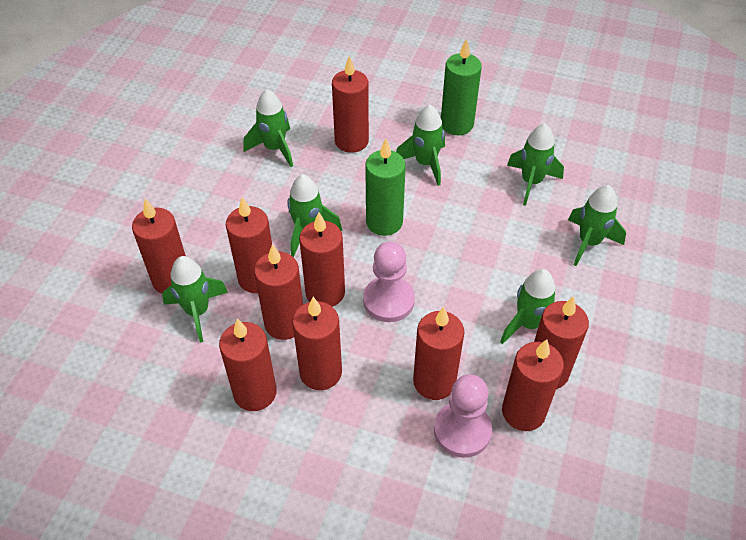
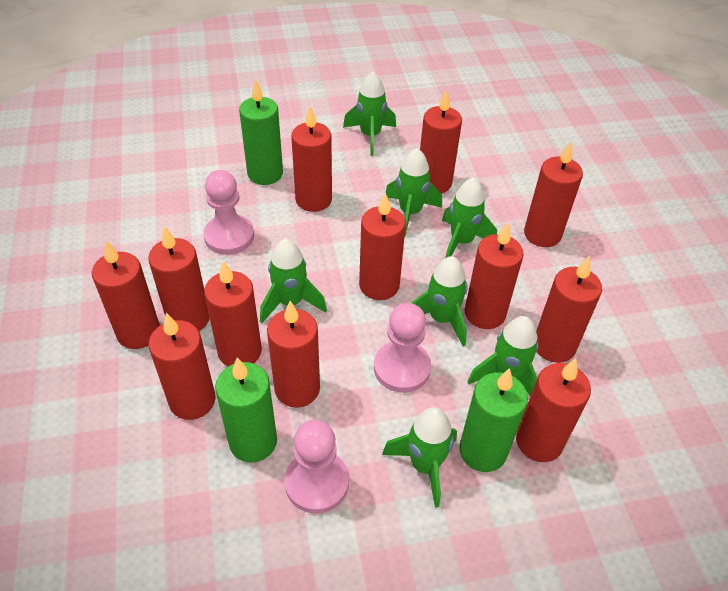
green candle: 2 -> 3
pink pawn: 2 -> 3
red candle: 10 -> 12

